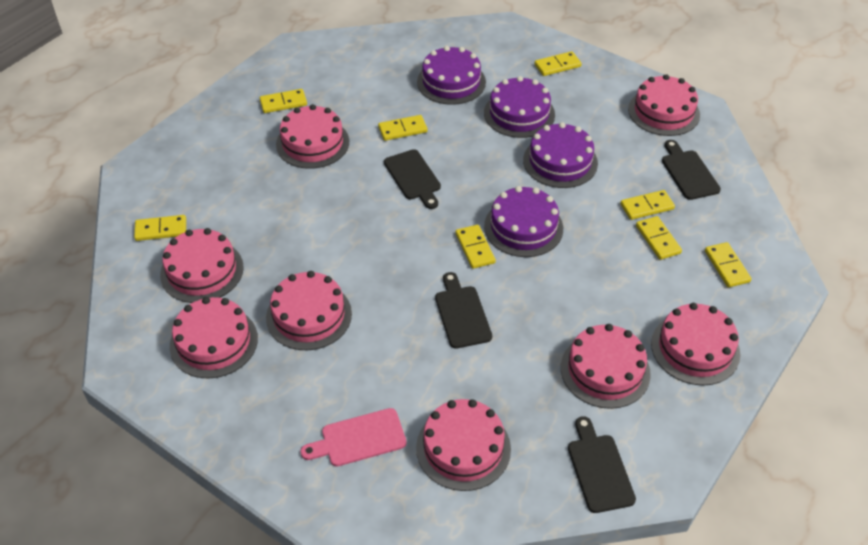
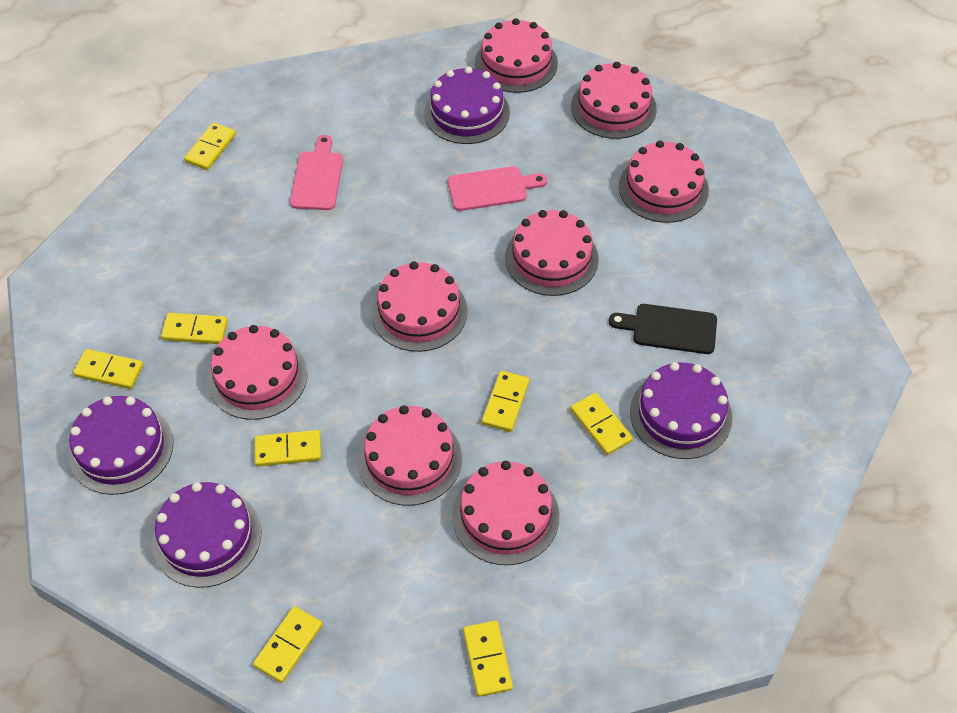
black cutting board: 4 -> 1
pink cutting board: 1 -> 2

